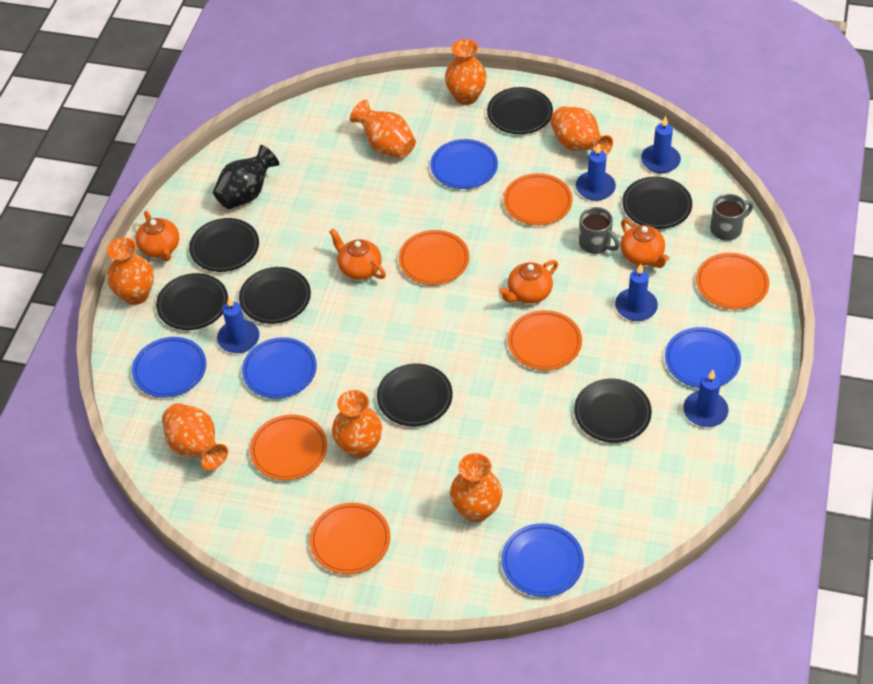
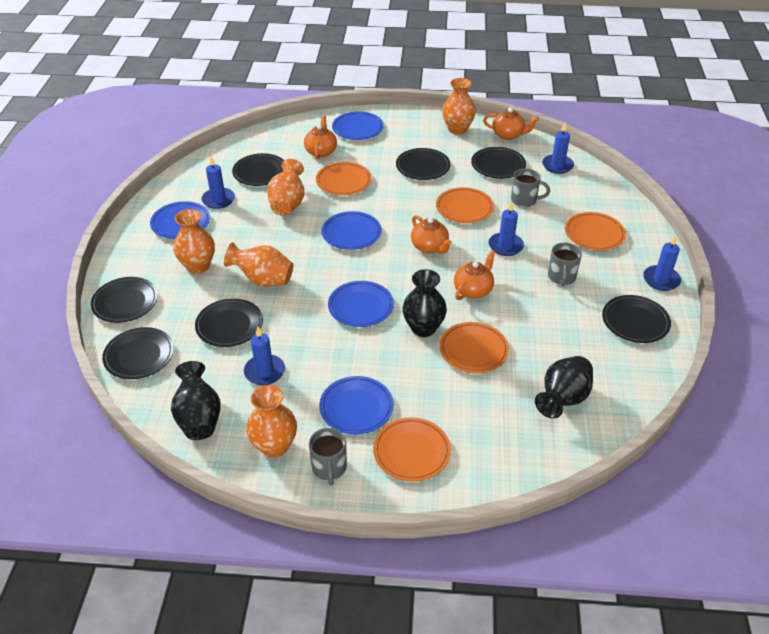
black vase: 1 -> 3
grey mug: 2 -> 3
orange plate: 6 -> 5
orange vase: 7 -> 5

